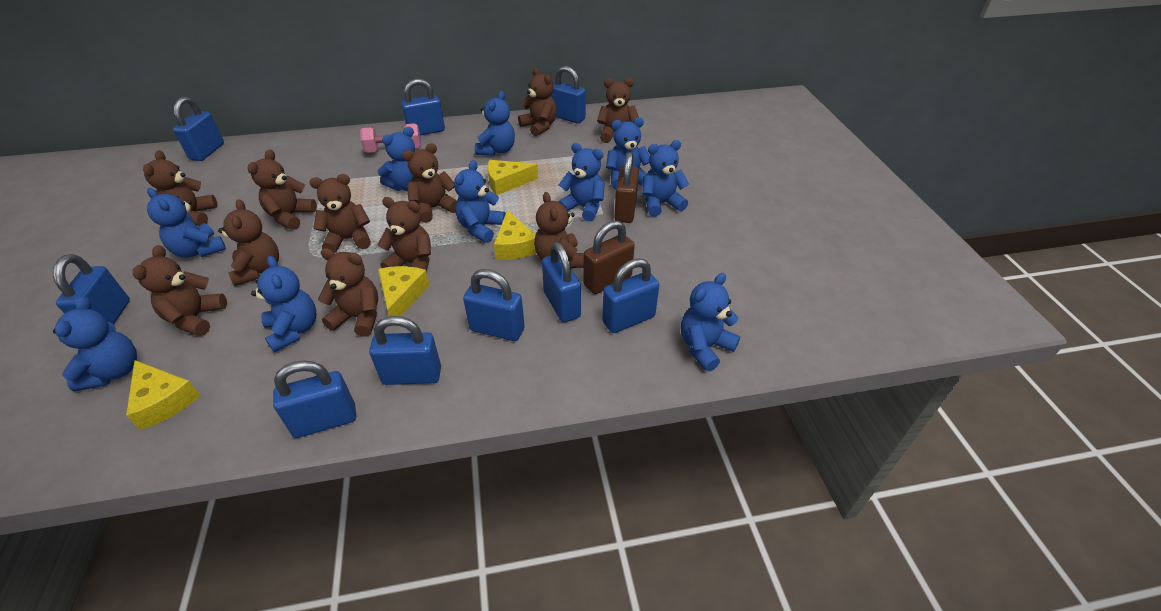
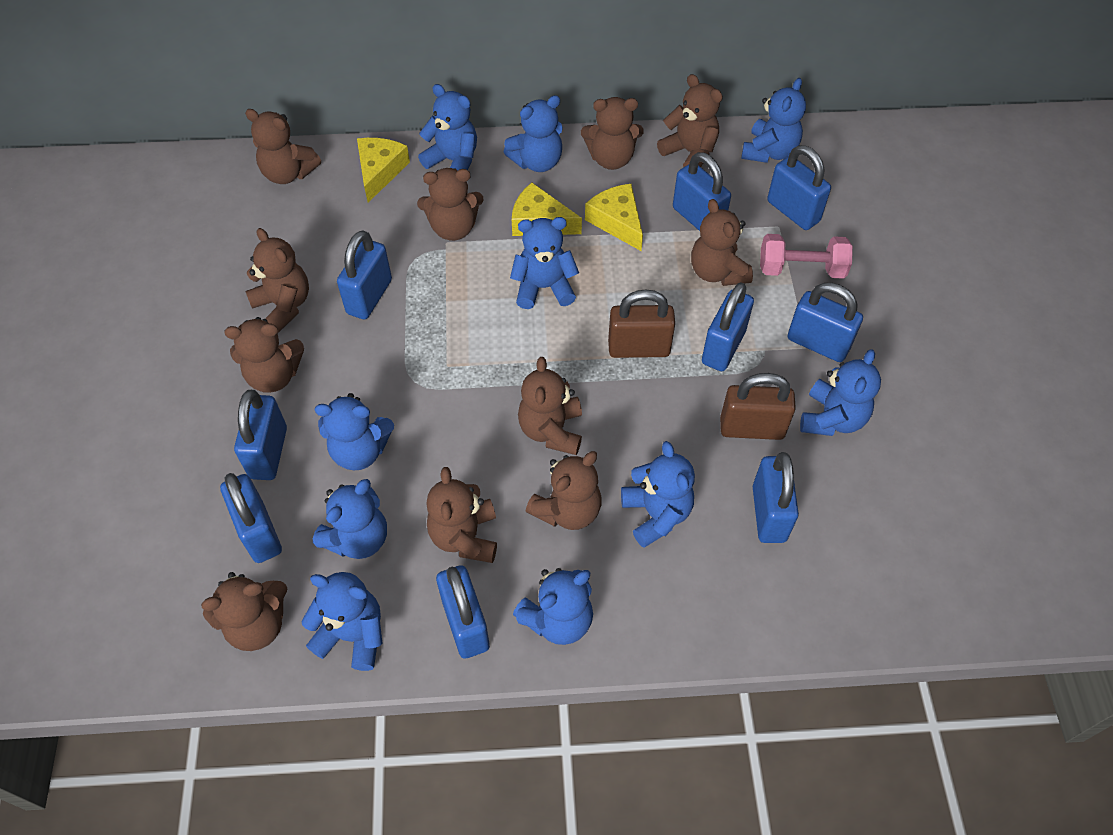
yellow cheese: 4 -> 3

